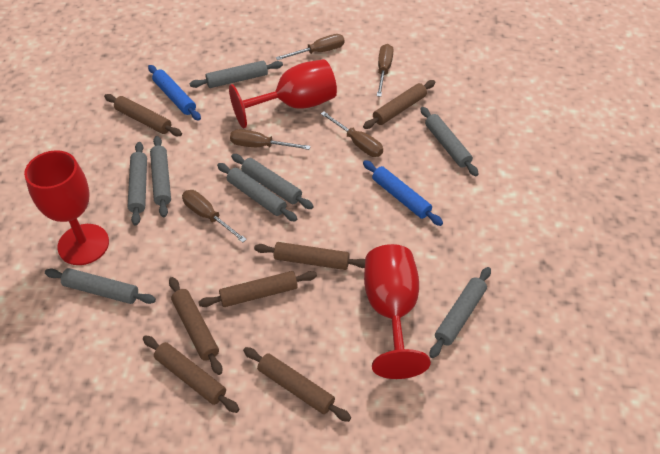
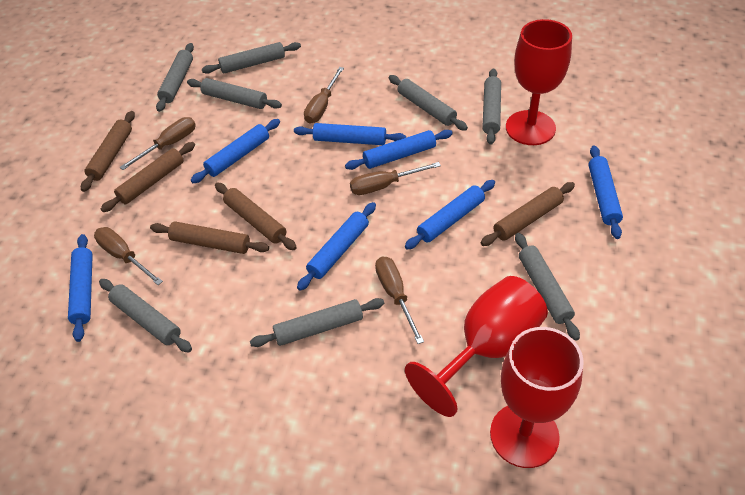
blue rolling pin: 2 -> 7
brown rolling pin: 7 -> 5

